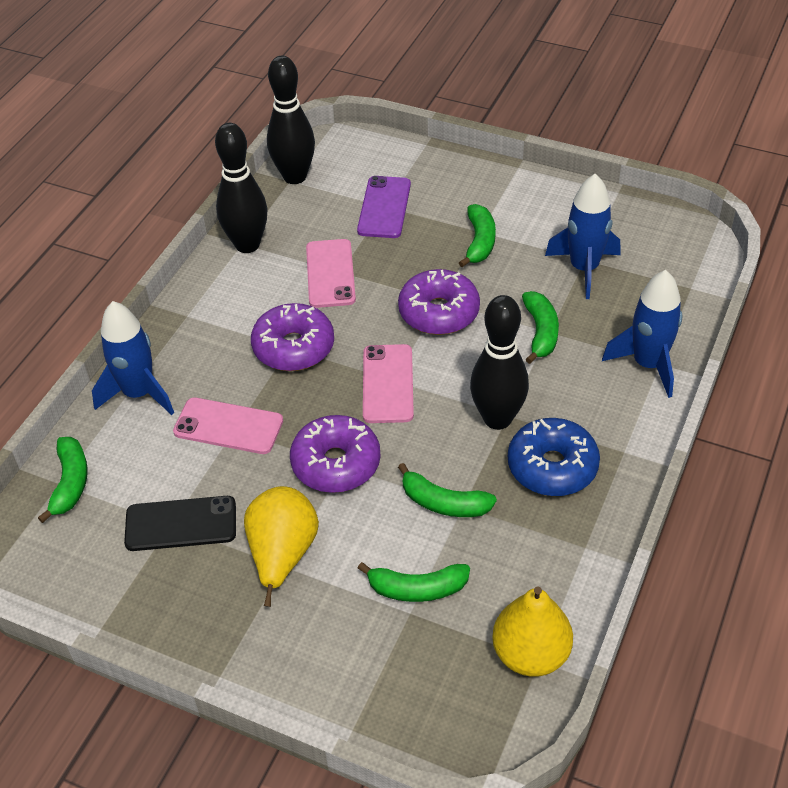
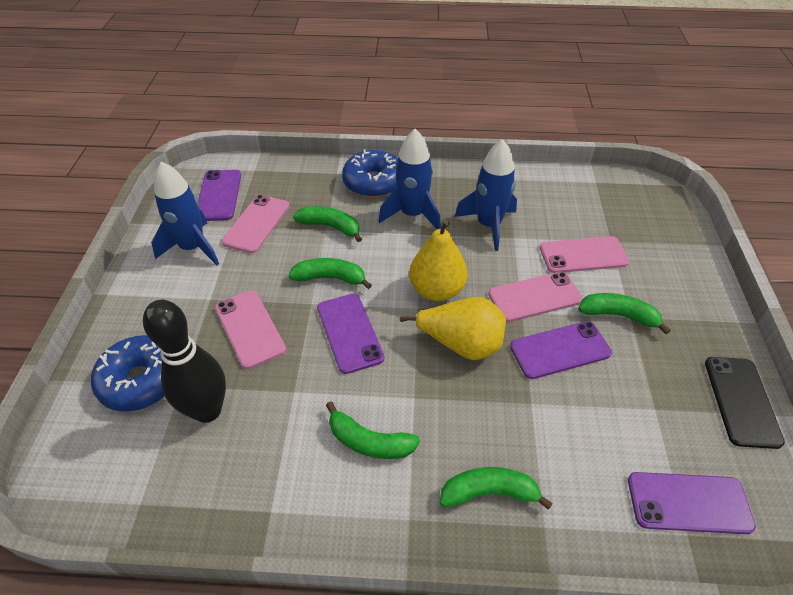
black bowling pin: 3 -> 1
blue donut: 1 -> 2
pink phone: 3 -> 4
purple donut: 3 -> 0
purple phone: 1 -> 4

